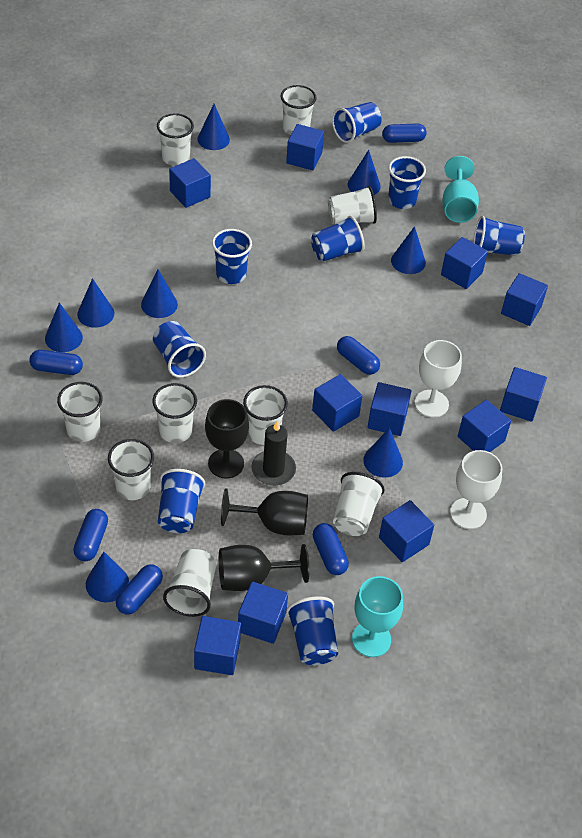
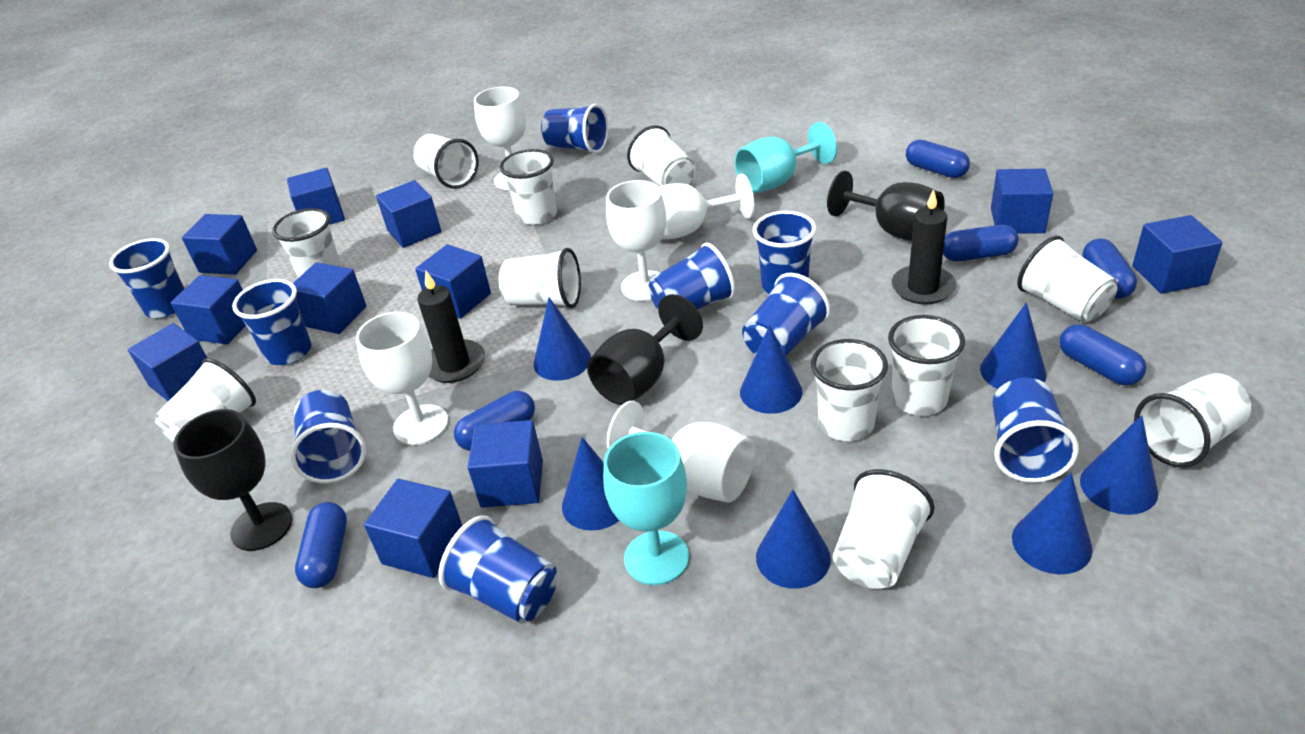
black candle: 1 -> 2
blue cone: 8 -> 7
blue cup: 8 -> 9
white cup: 9 -> 11
white goblet: 2 -> 5

